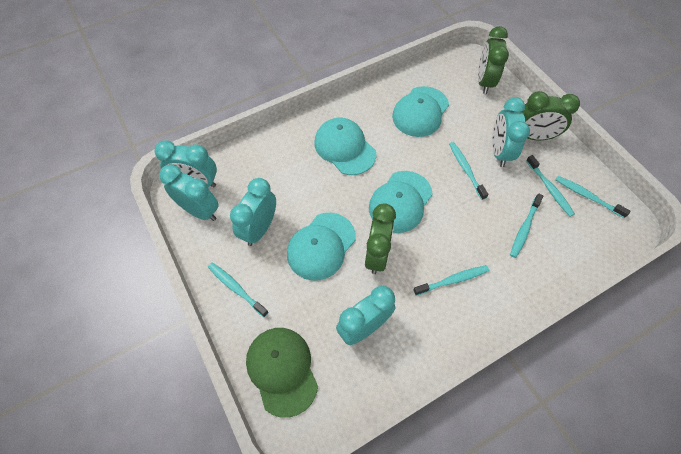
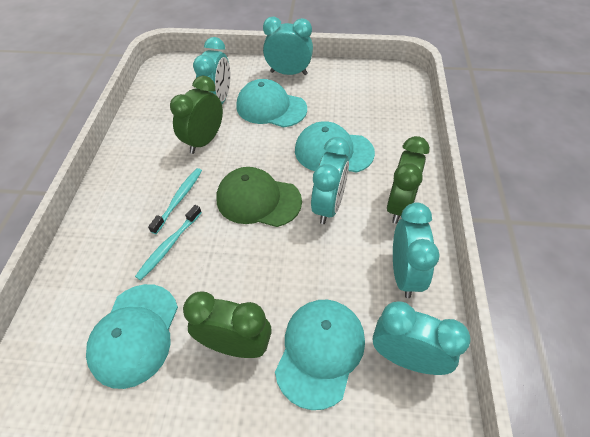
turquoise toothbrush: 6 -> 2

